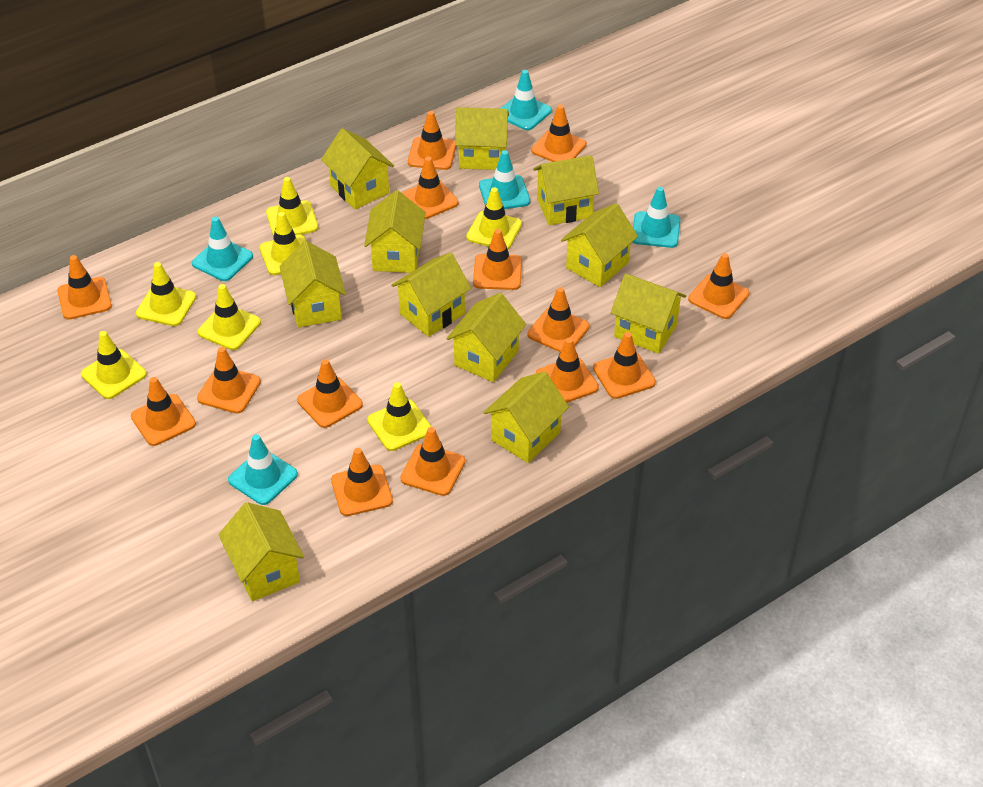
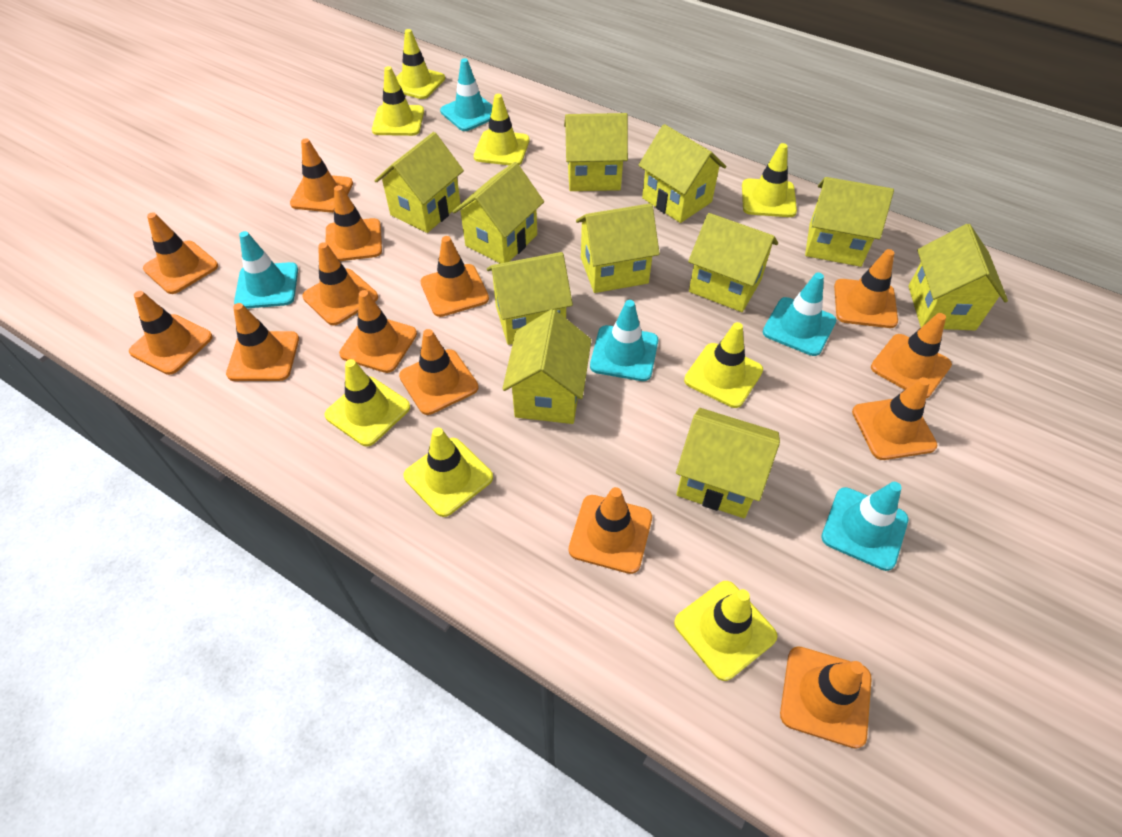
yellow traffic cone: 7 -> 8

